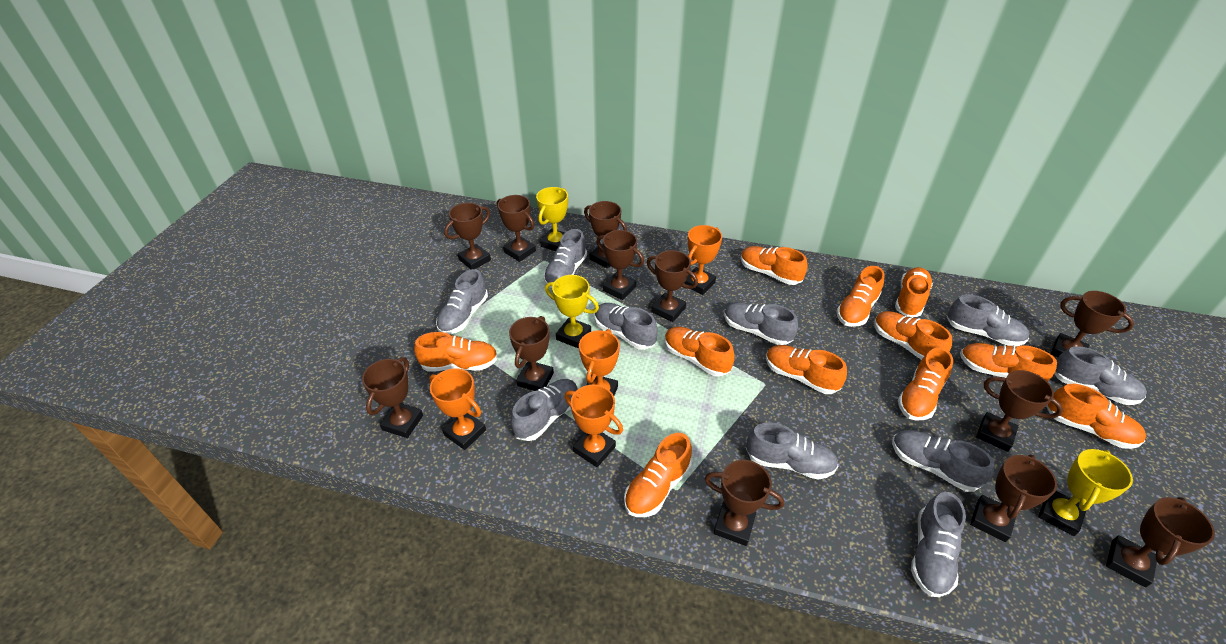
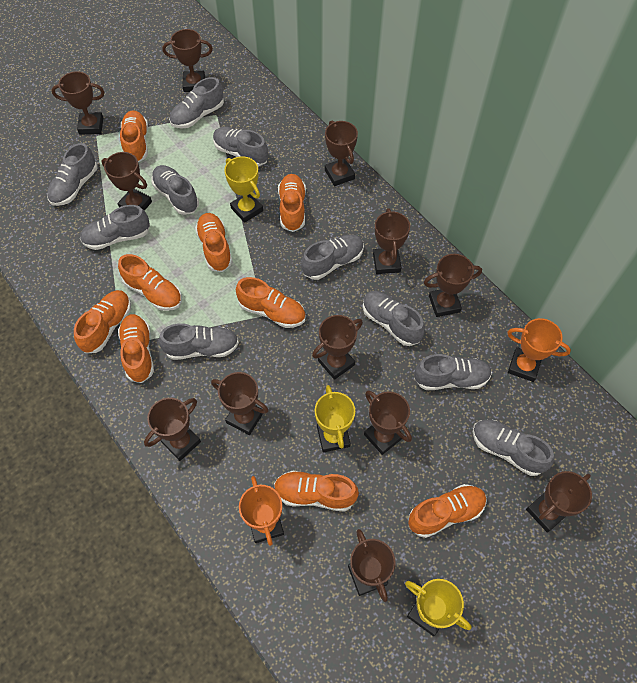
orange shoe: 11 -> 9
orange trophy: 4 -> 2

